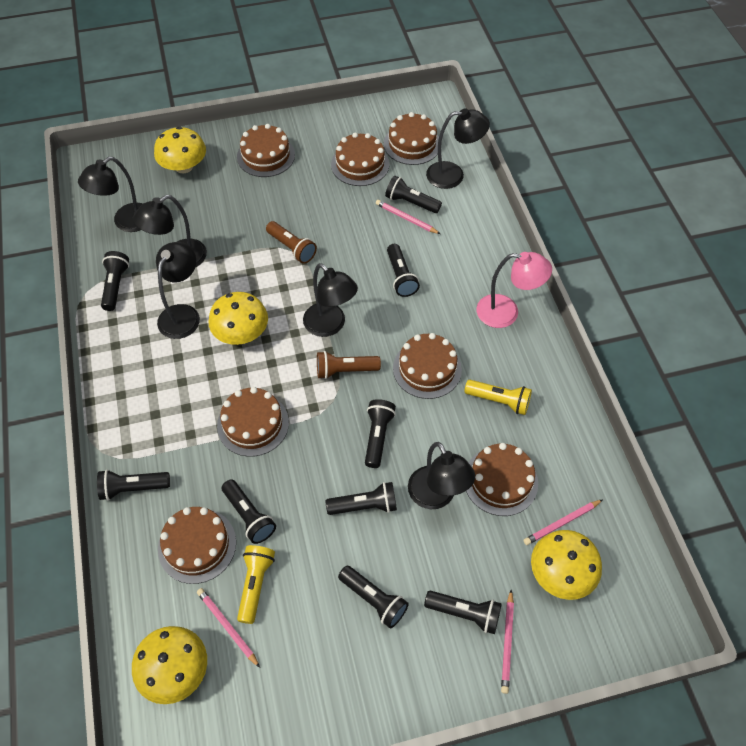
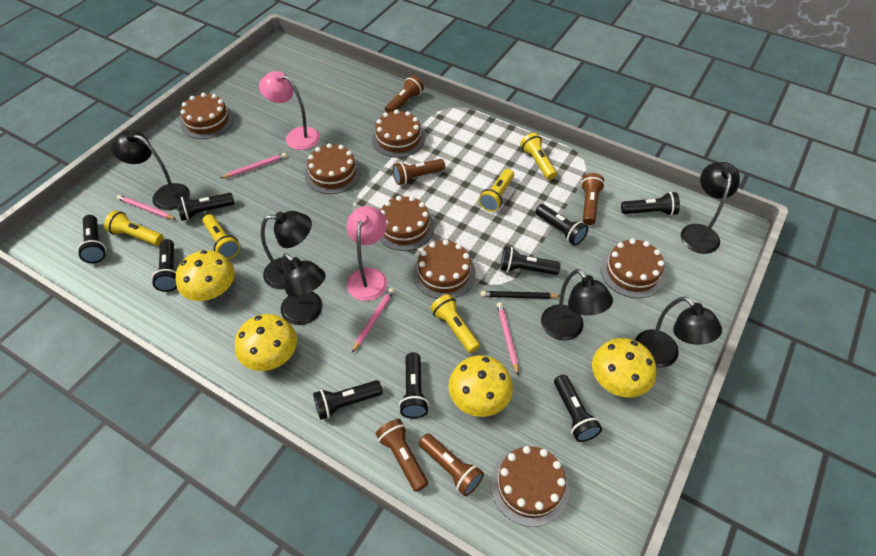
black pencil: 0 -> 1
brown flashlight: 2 -> 5
pink lamp: 1 -> 2
yellow flashlight: 2 -> 5

